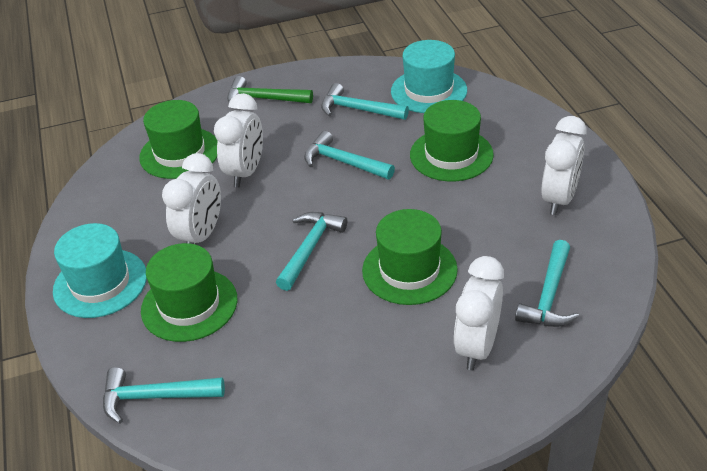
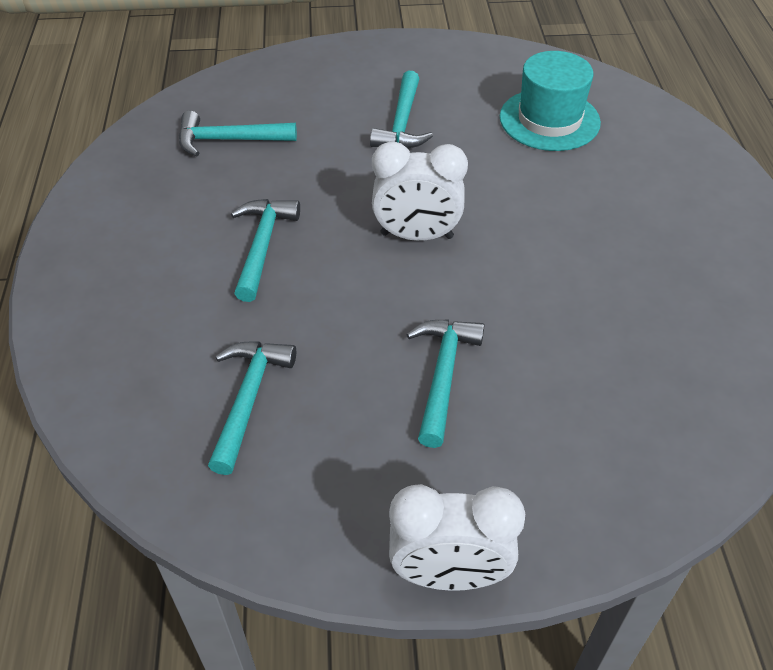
green hammer: 1 -> 0
green hat: 4 -> 0
turquoise hat: 2 -> 1
white clock: 4 -> 2

